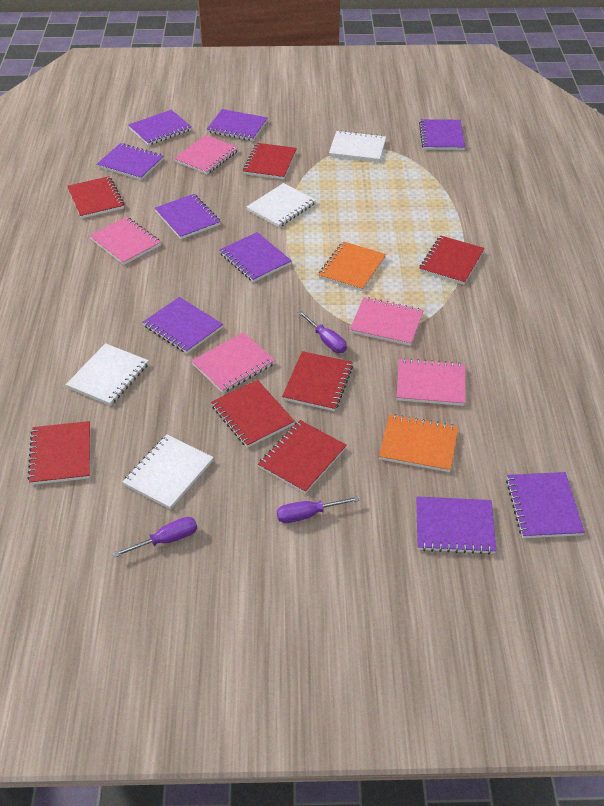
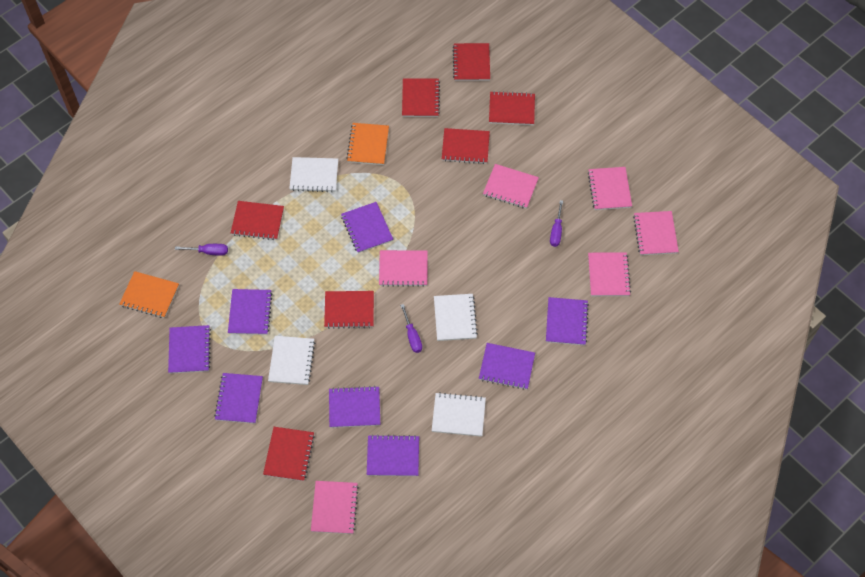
pink notebook: 5 -> 6
purple notebook: 9 -> 8

